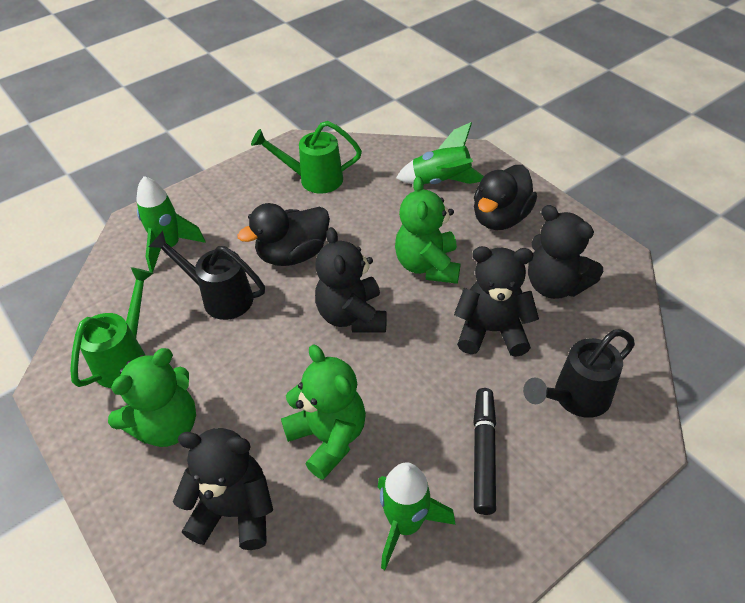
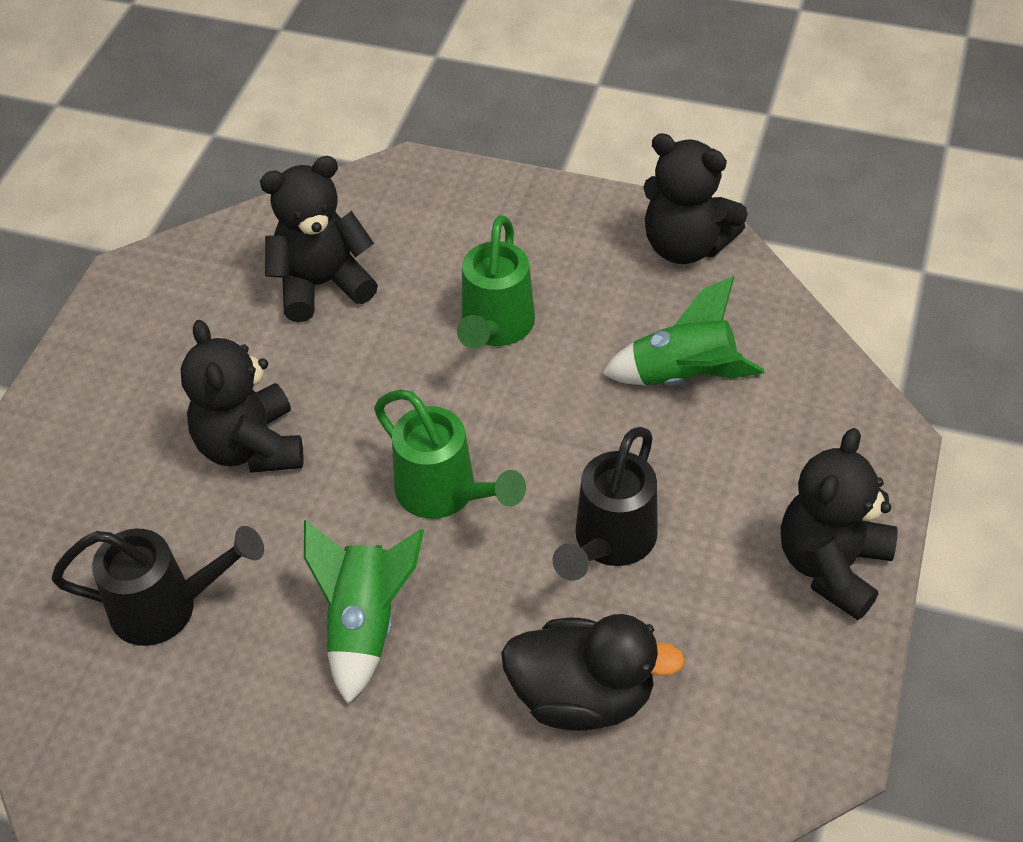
black duck: 2 -> 1
black marker: 1 -> 0
green rocket: 3 -> 2
green teddy bear: 3 -> 0

